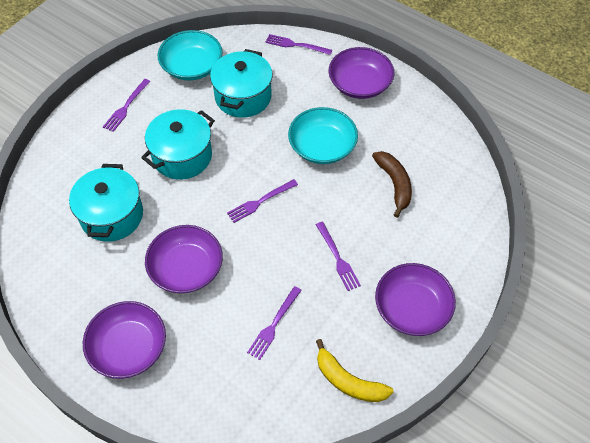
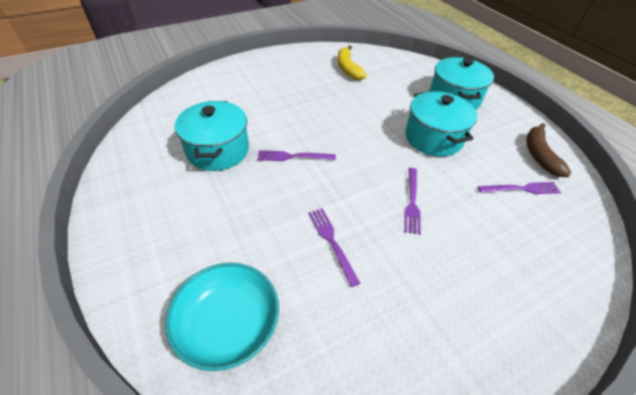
purple bowl: 4 -> 0
purple fork: 5 -> 4
turquoise bowl: 2 -> 1

